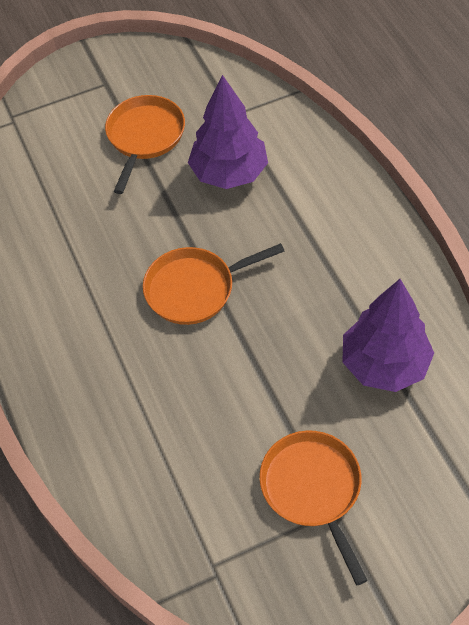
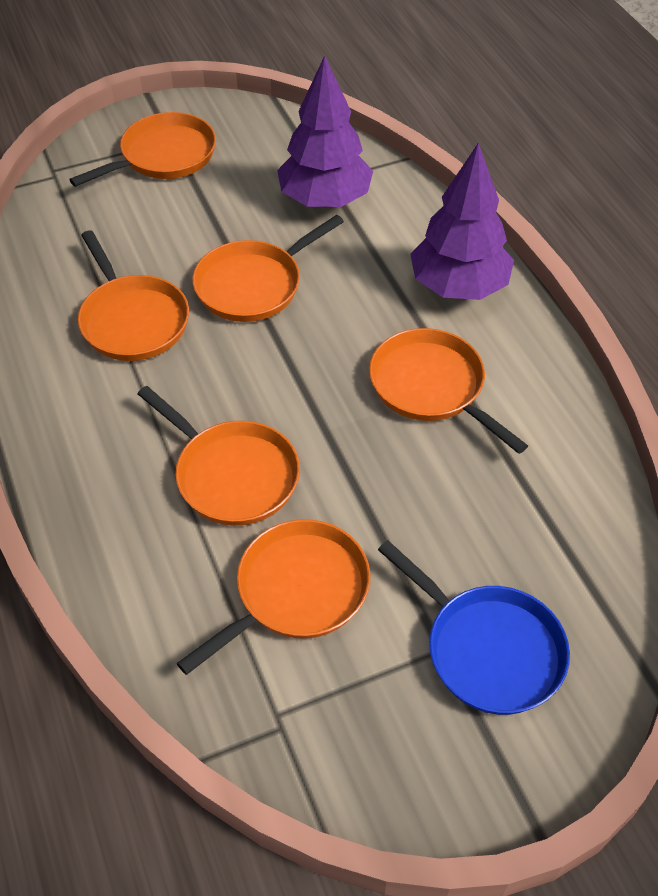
blue pan: 0 -> 1
orange pan: 3 -> 6

